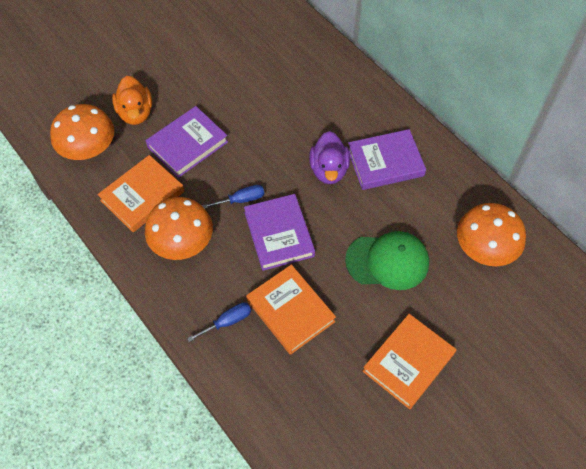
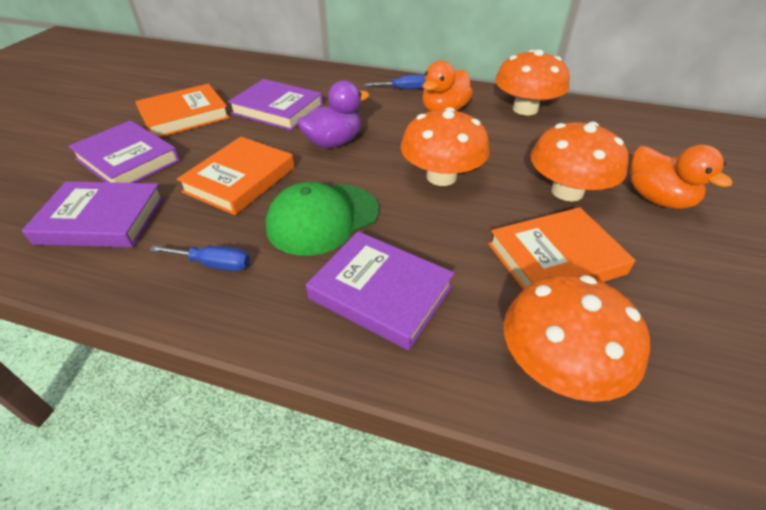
orange duck: 1 -> 2
orange mushroom: 3 -> 4
purple book: 3 -> 4

